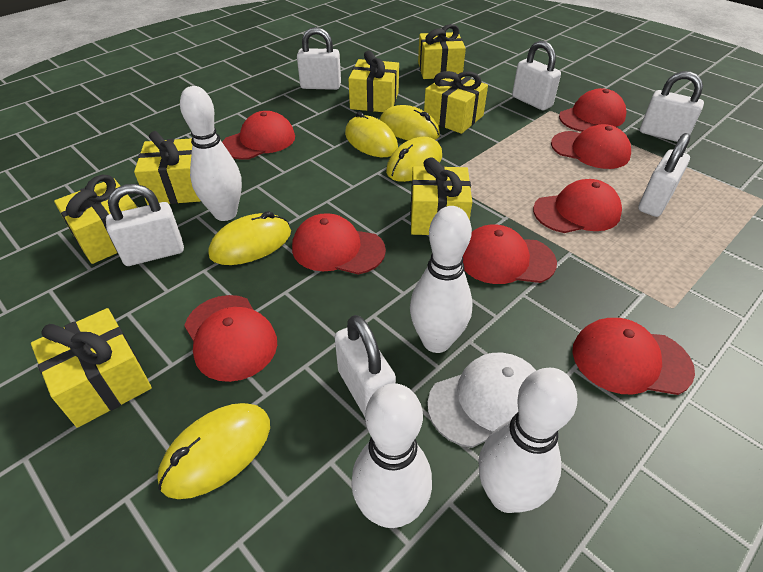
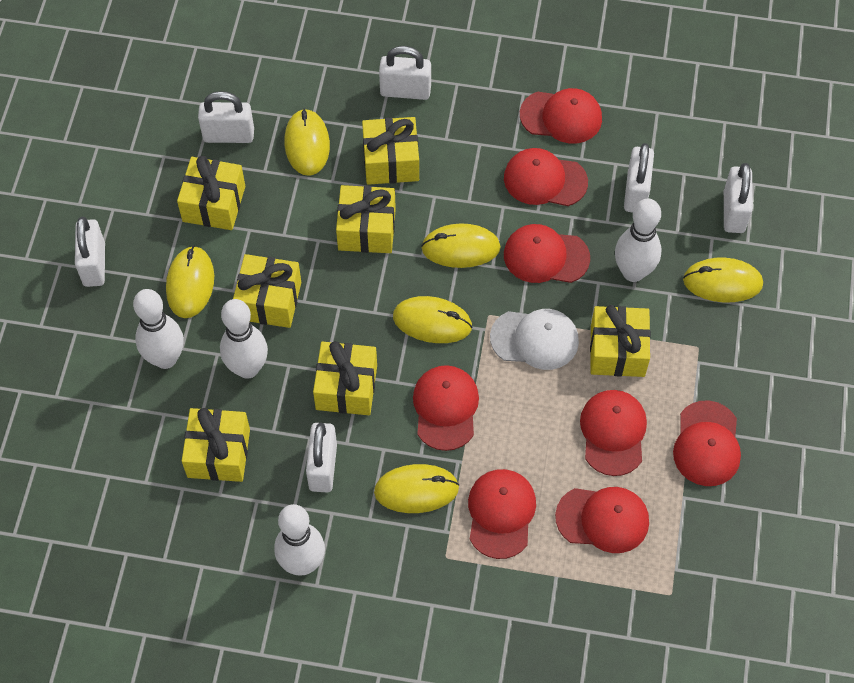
yellow mouse: 5 -> 6

